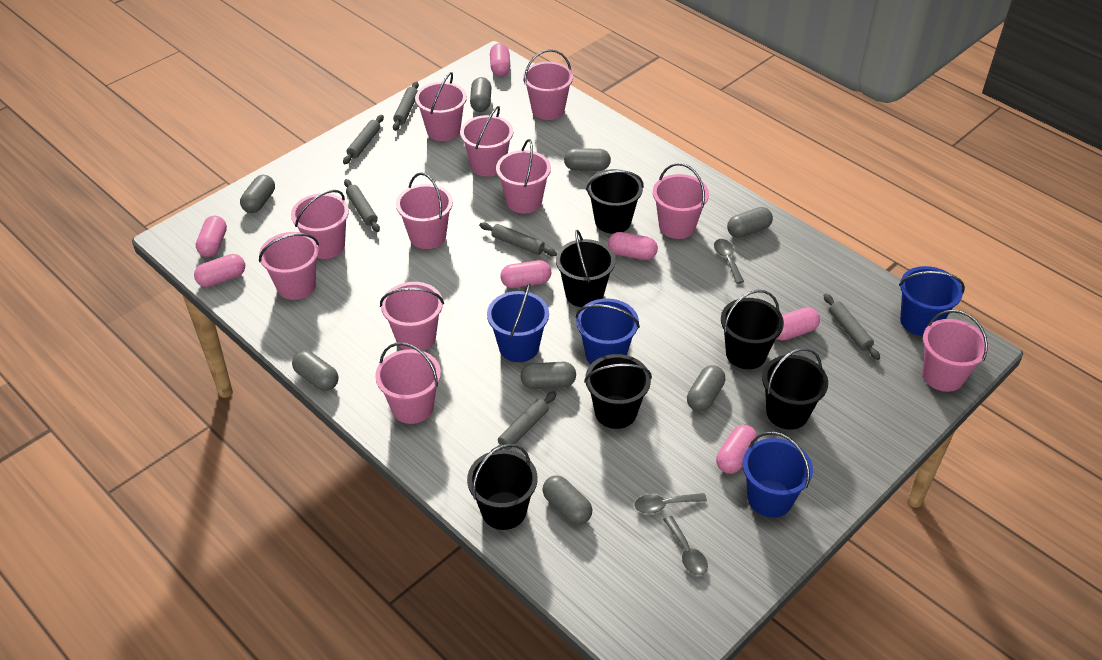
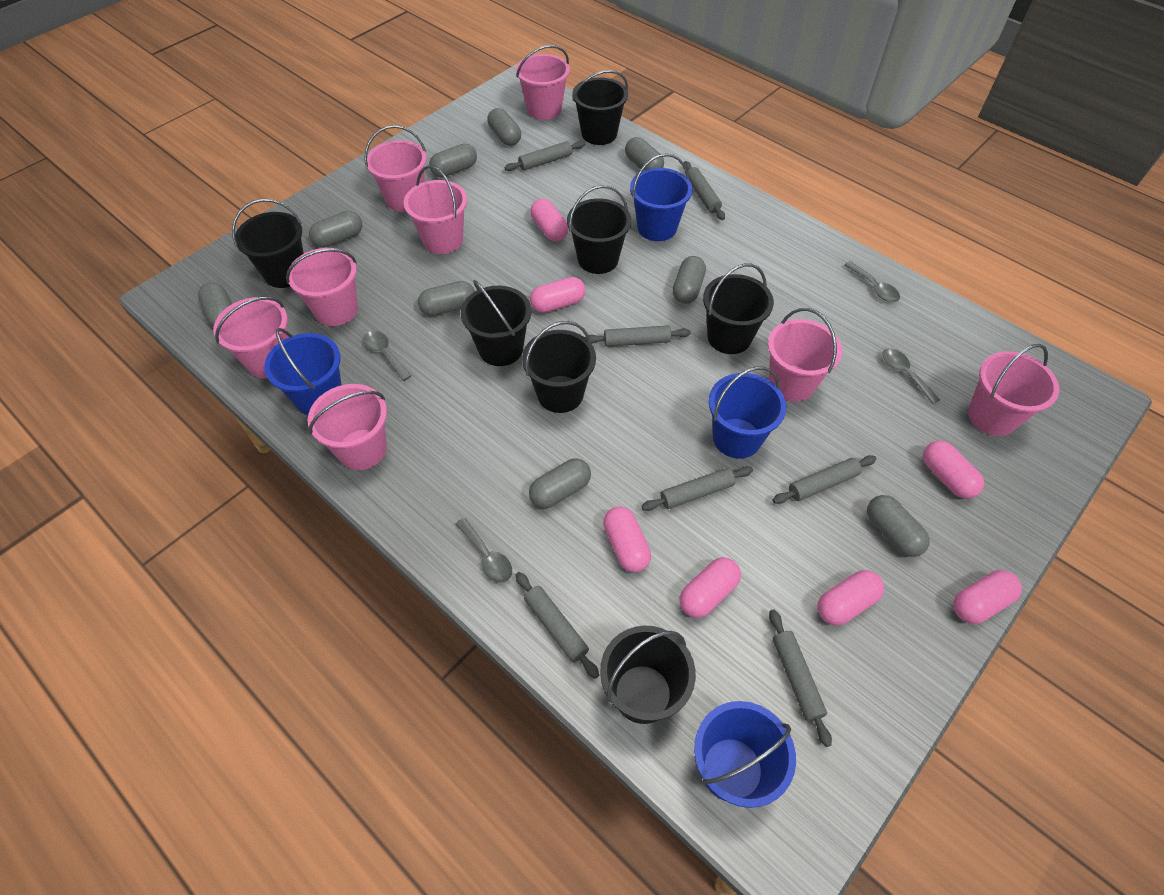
black bucket: 6 -> 7
grey capsule: 8 -> 9
grey rolling pin: 6 -> 7
grey spoon: 3 -> 4
pink bucket: 11 -> 8

